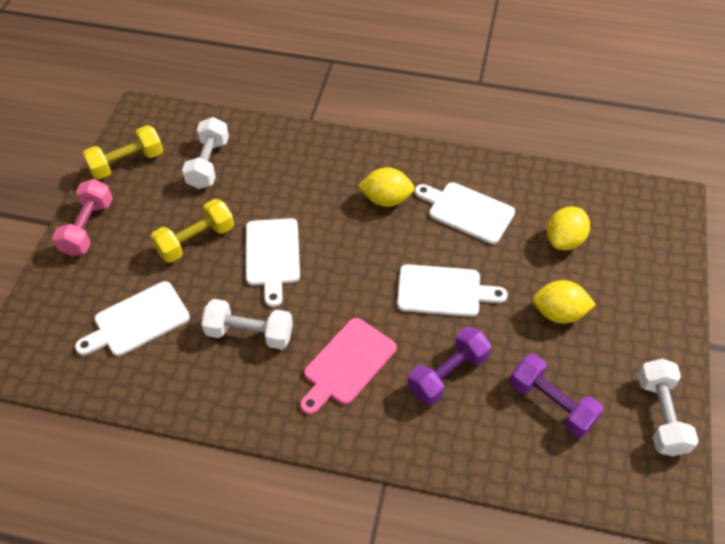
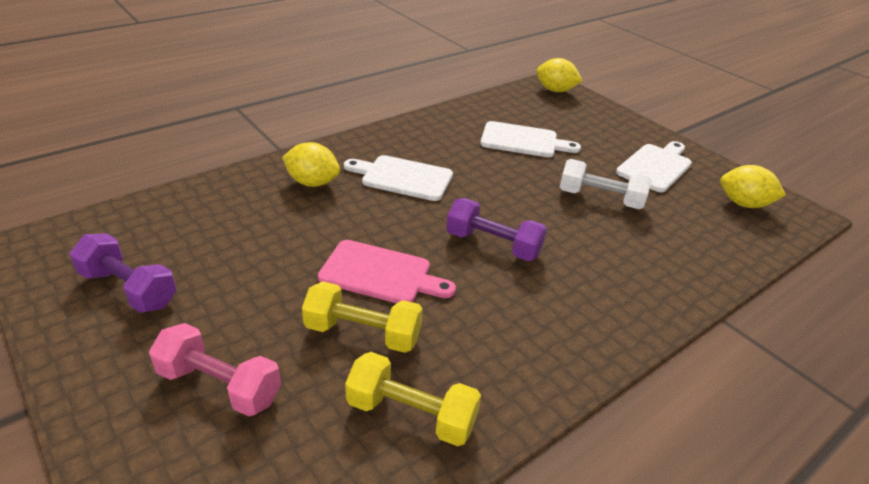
white cutting board: 4 -> 3
white dumbbell: 3 -> 1

